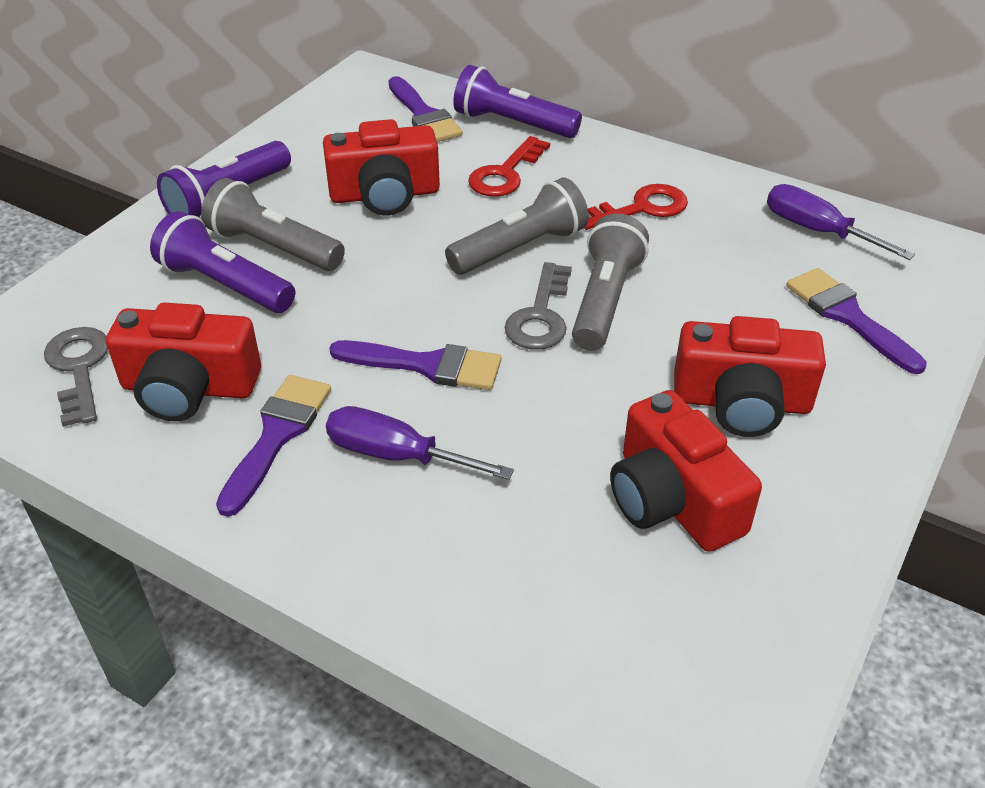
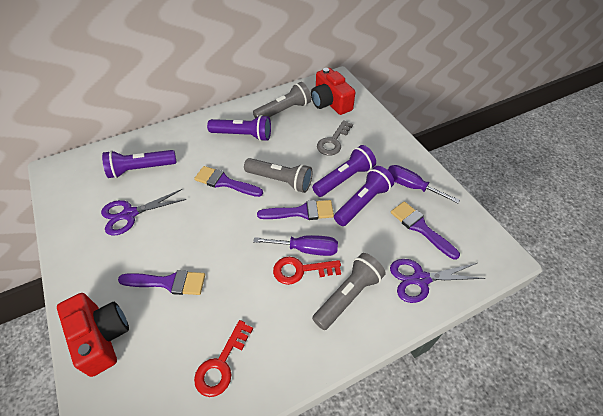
grey key: 2 -> 1
purple flashlight: 3 -> 4
purple scissors: 0 -> 2
red camera: 4 -> 2

